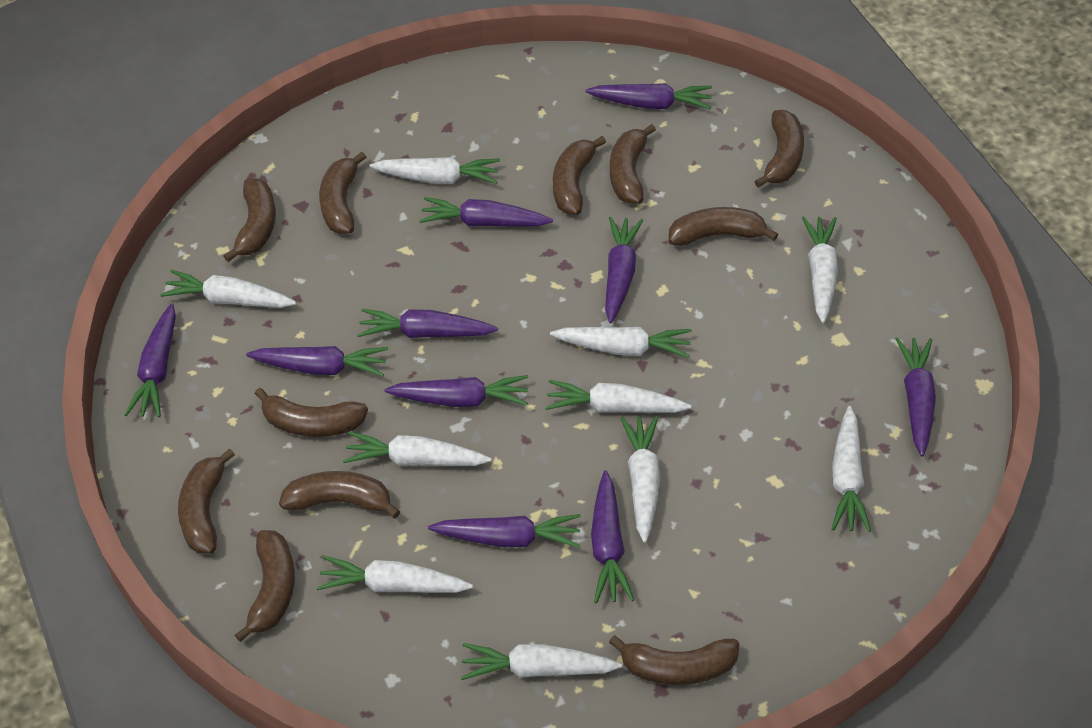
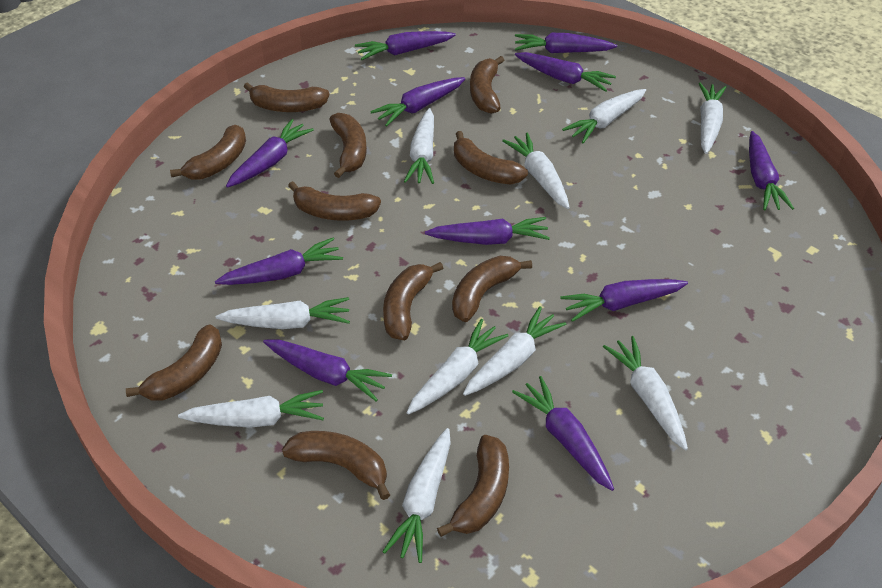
purple carrot: 10 -> 11

